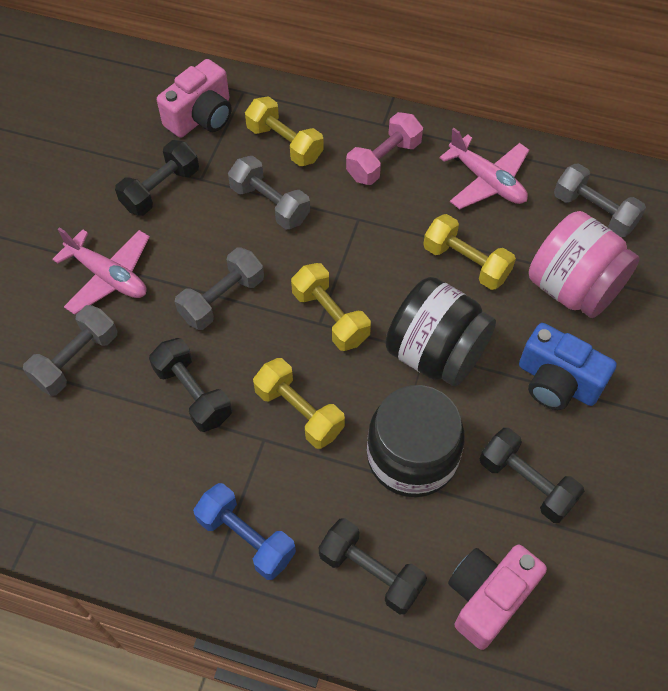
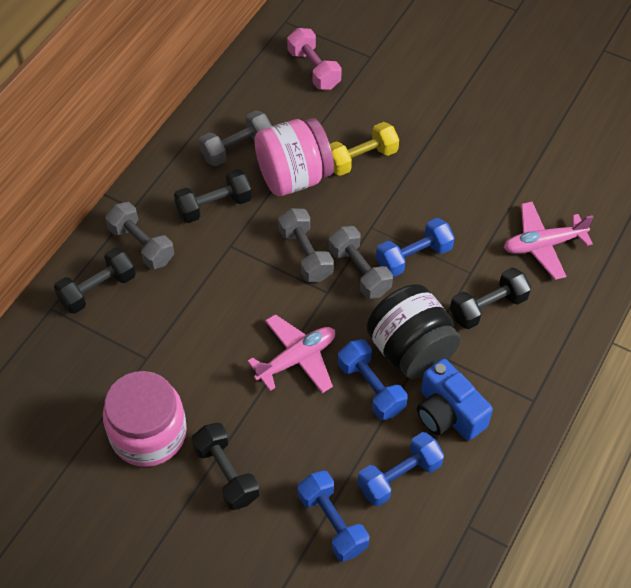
black jar: 2 -> 1
blue dumbbell: 1 -> 4
pink camera: 2 -> 0
pink jar: 1 -> 2
yellow dumbbell: 4 -> 1

